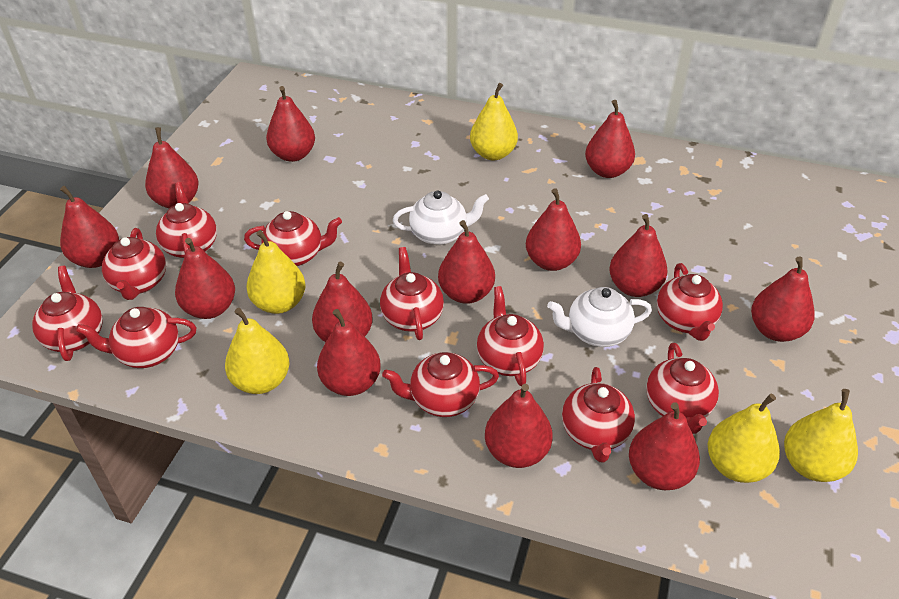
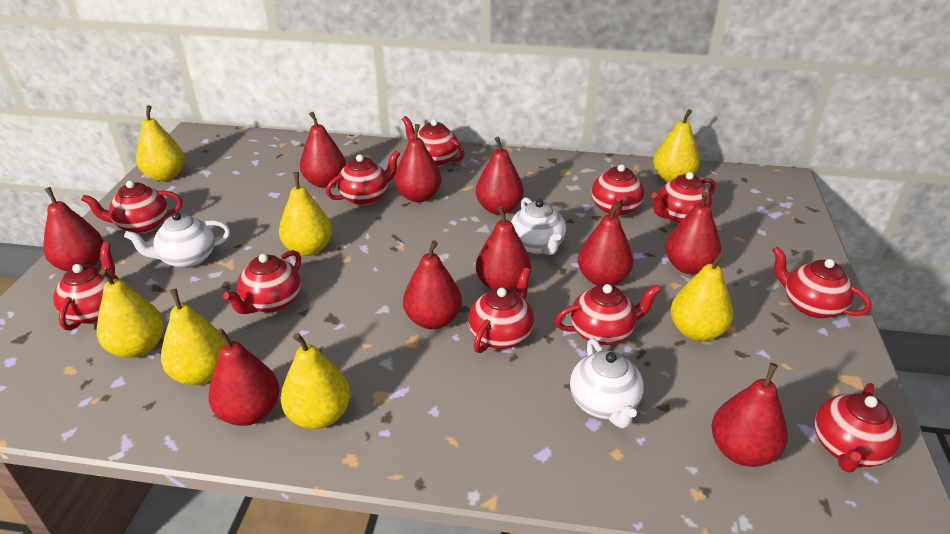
red pear: 13 -> 10
white teapot: 2 -> 3
yellow pear: 5 -> 7

